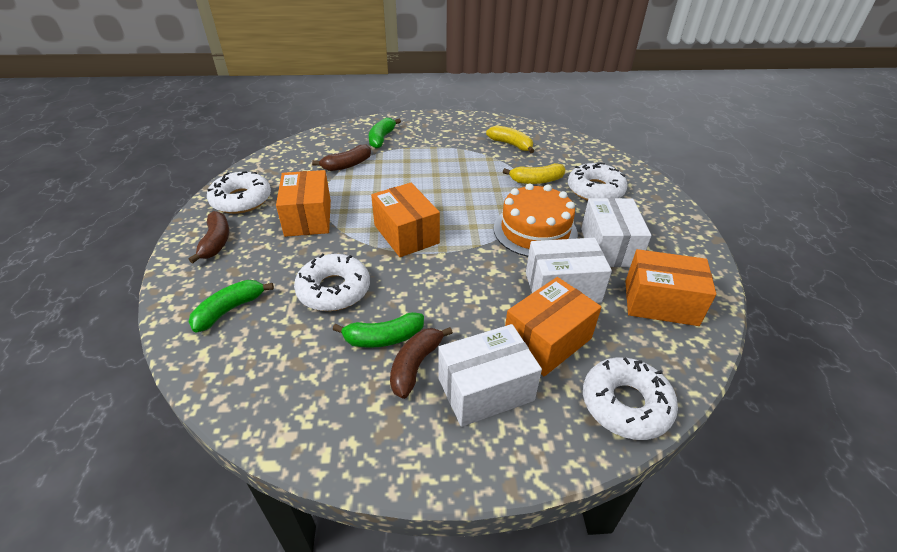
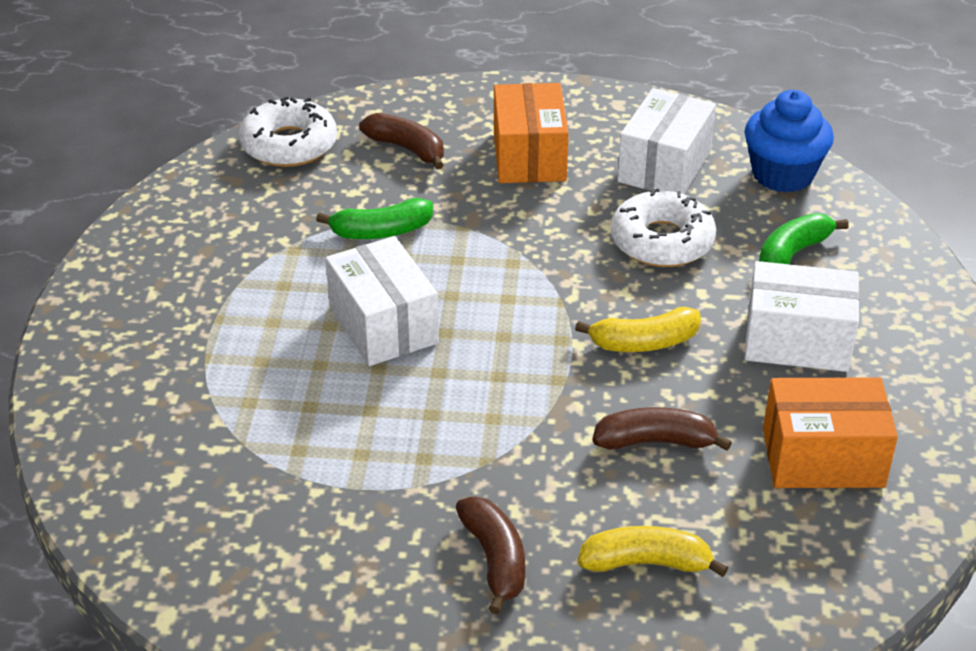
blue cupcake: 0 -> 1
green banana: 3 -> 2
orange box: 4 -> 2
orange cake: 1 -> 0
white donut: 4 -> 2

